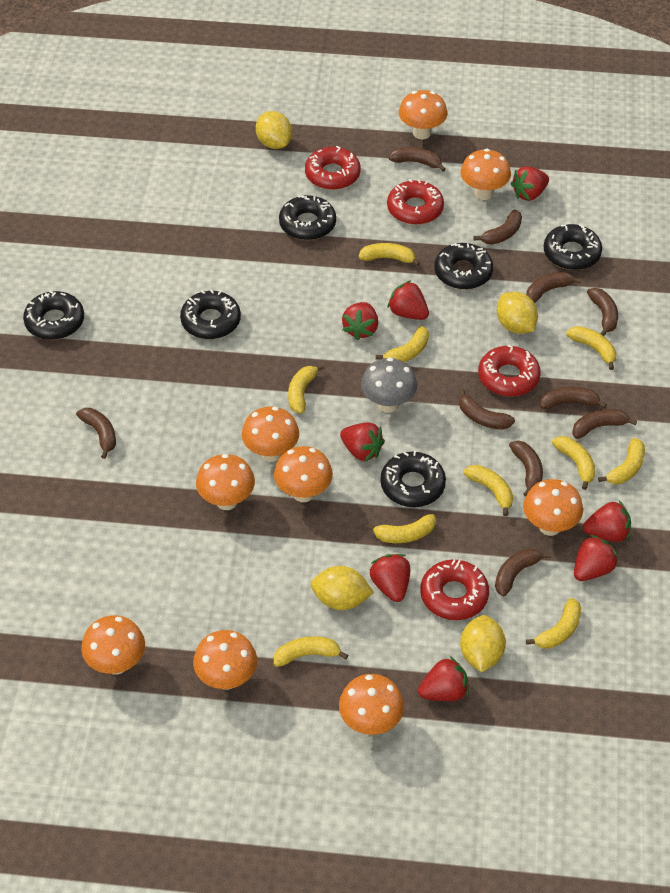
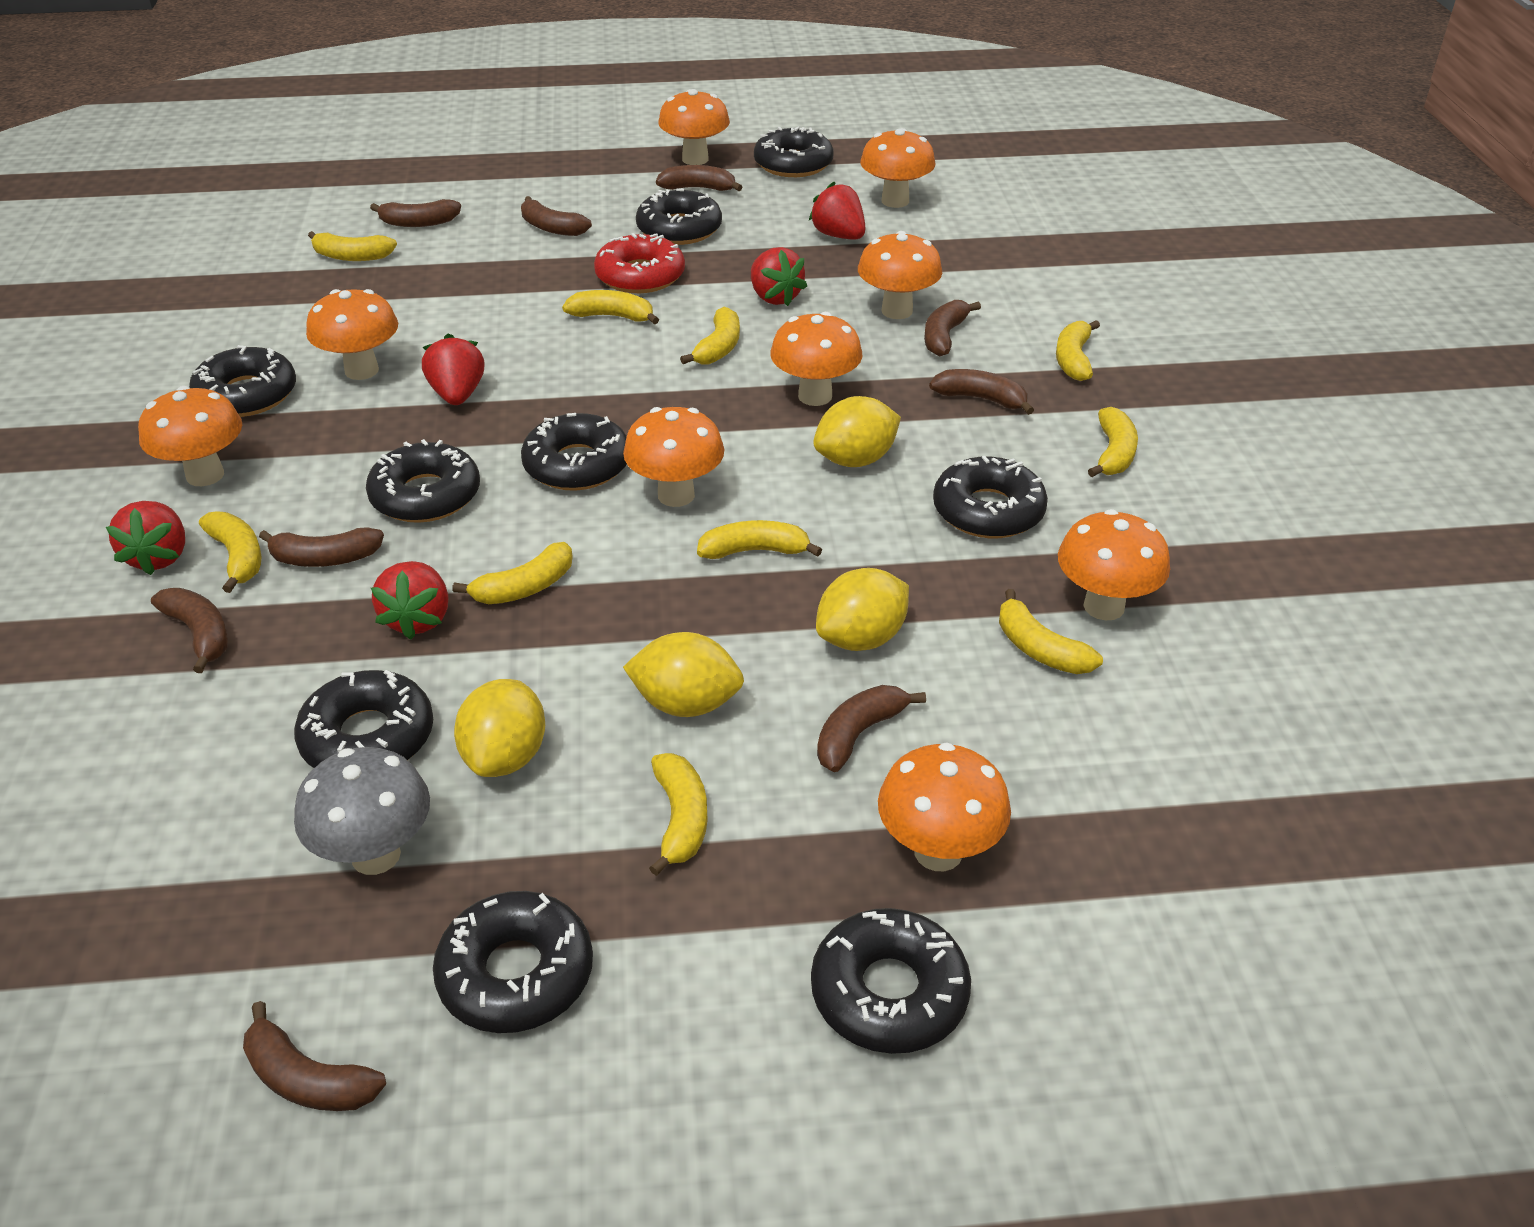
black donut: 6 -> 9
brown banana: 10 -> 9
red donut: 4 -> 1
red strawberry: 8 -> 5

